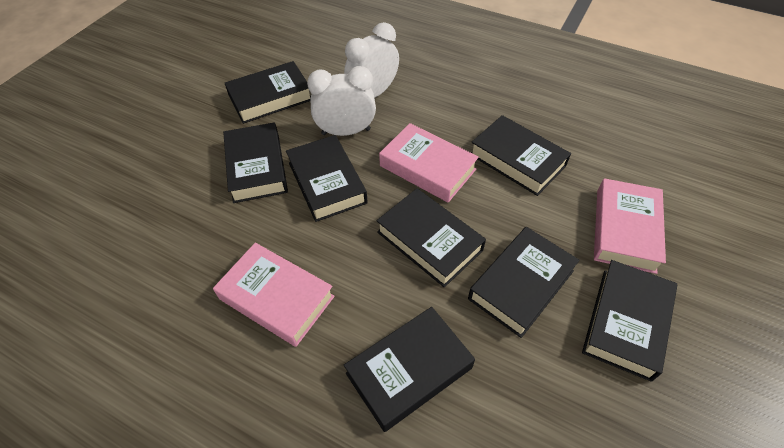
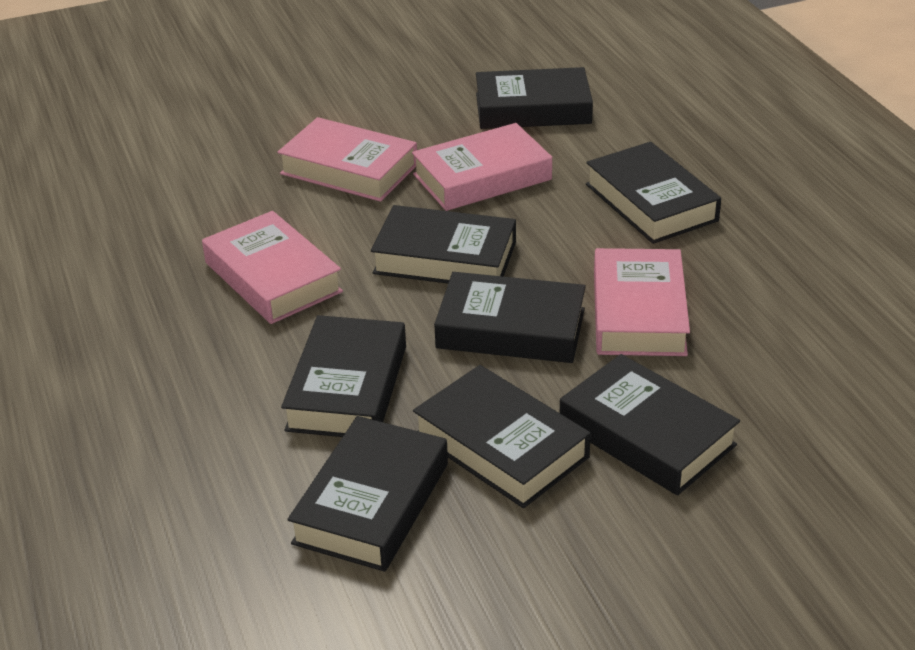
pink book: 3 -> 4
white clock: 2 -> 0

